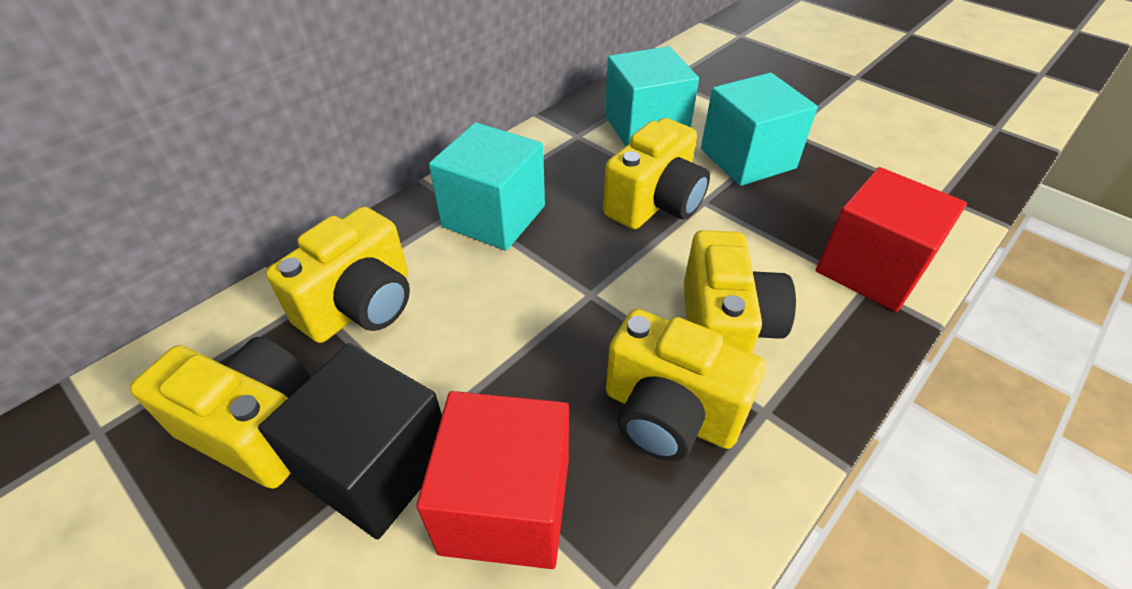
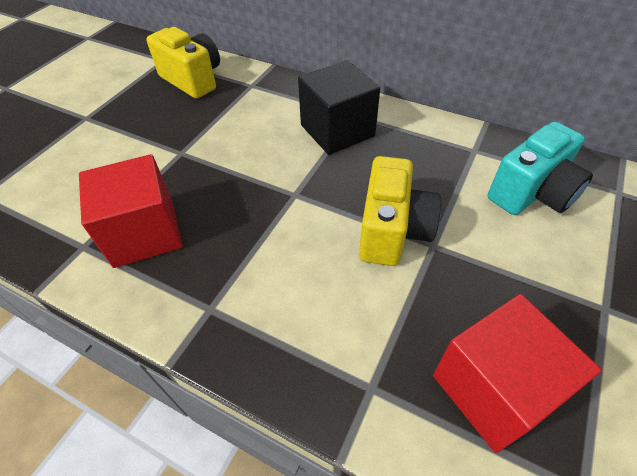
turquoise camera: 0 -> 1
turquoise cube: 3 -> 0
yellow camera: 5 -> 2

